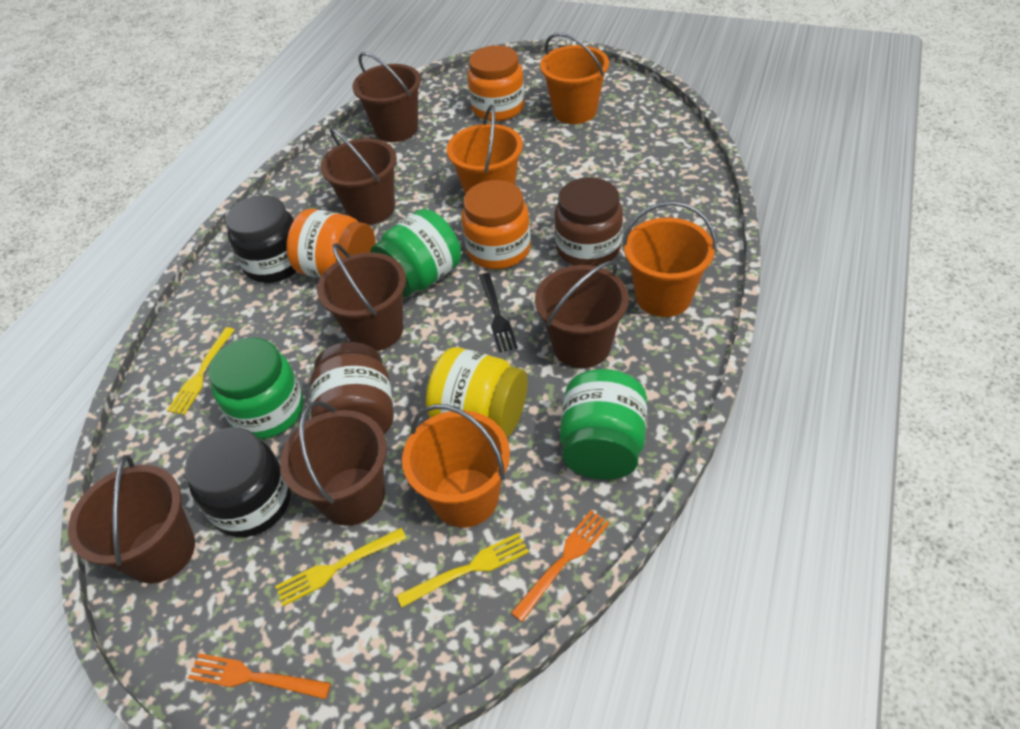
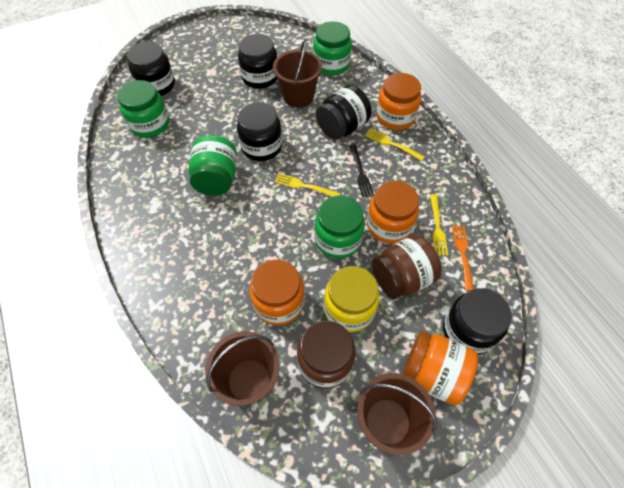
black jar: 2 -> 5
brown bucket: 6 -> 3
green jar: 3 -> 4
orange bucket: 4 -> 0
orange fork: 2 -> 1
orange jar: 3 -> 4

